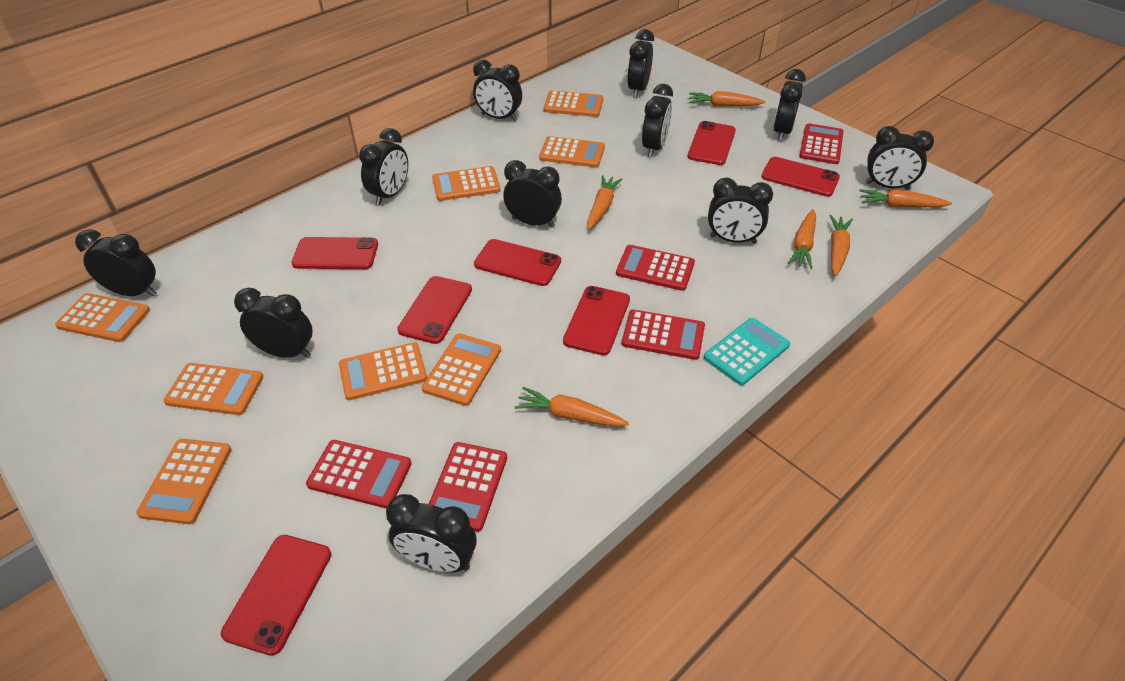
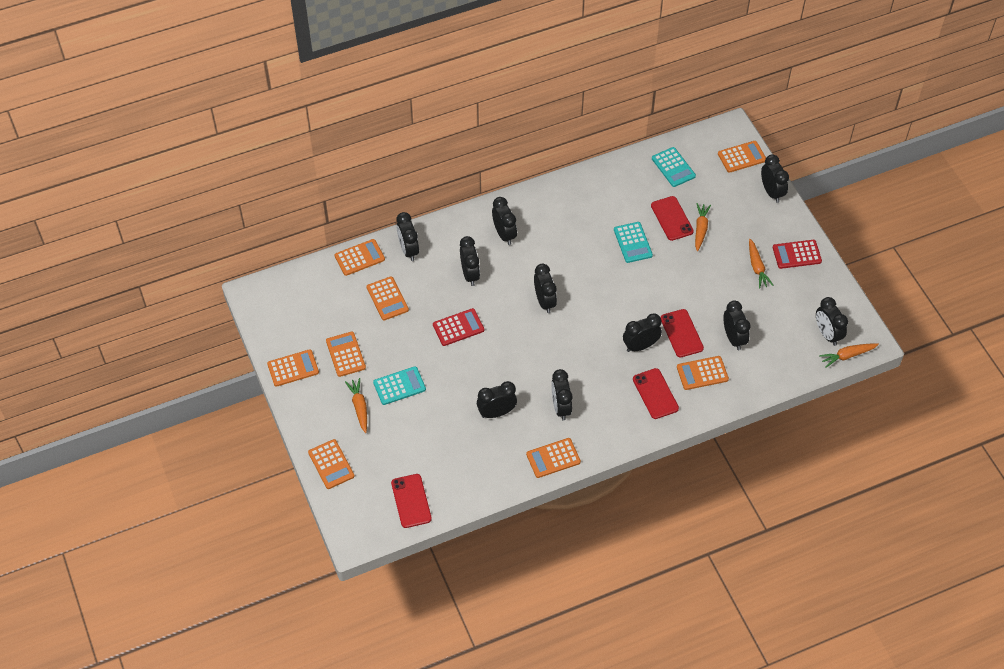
black clock: 11 -> 10
orange carrot: 6 -> 4
red calculator: 5 -> 2
red phone: 7 -> 4
turquoise calculator: 1 -> 3

